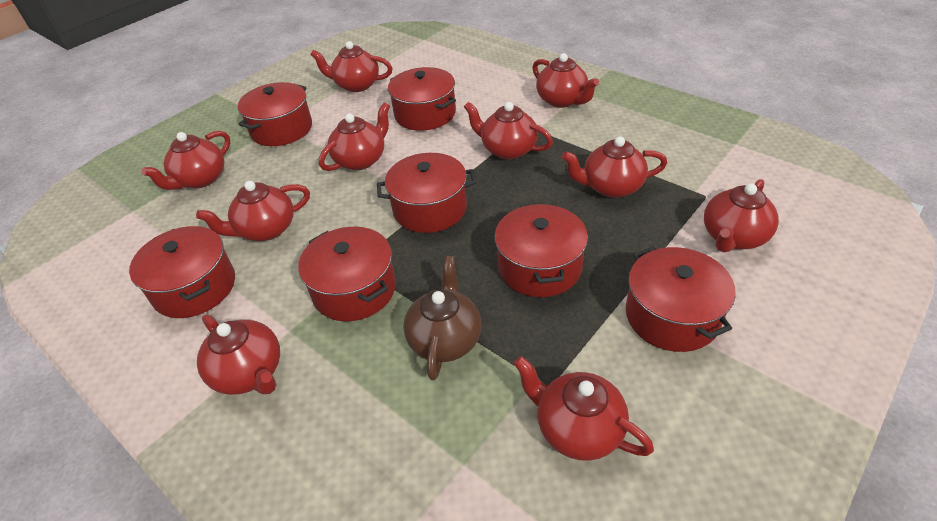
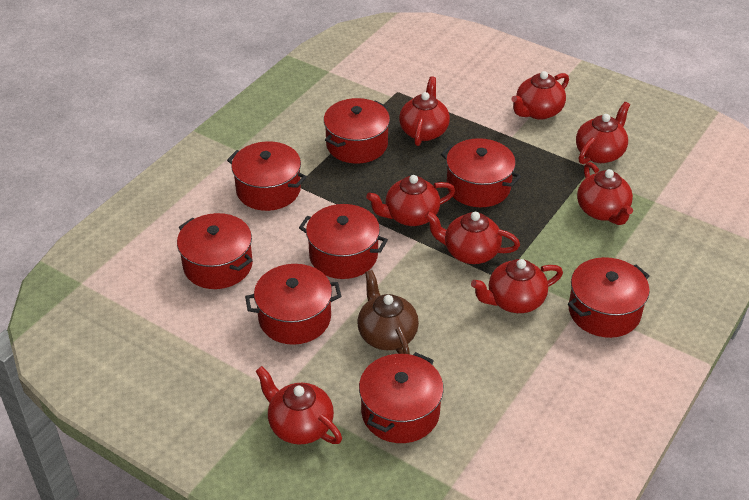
red pot: 7 -> 8
red teapot: 10 -> 8

